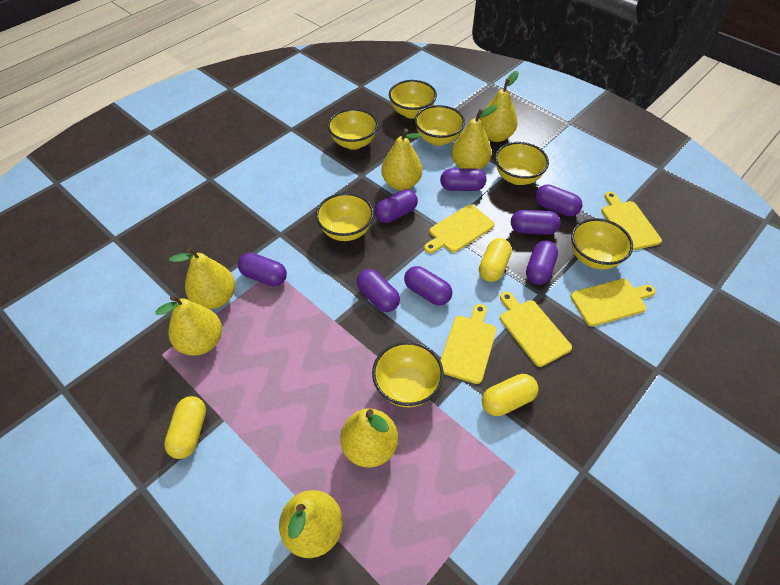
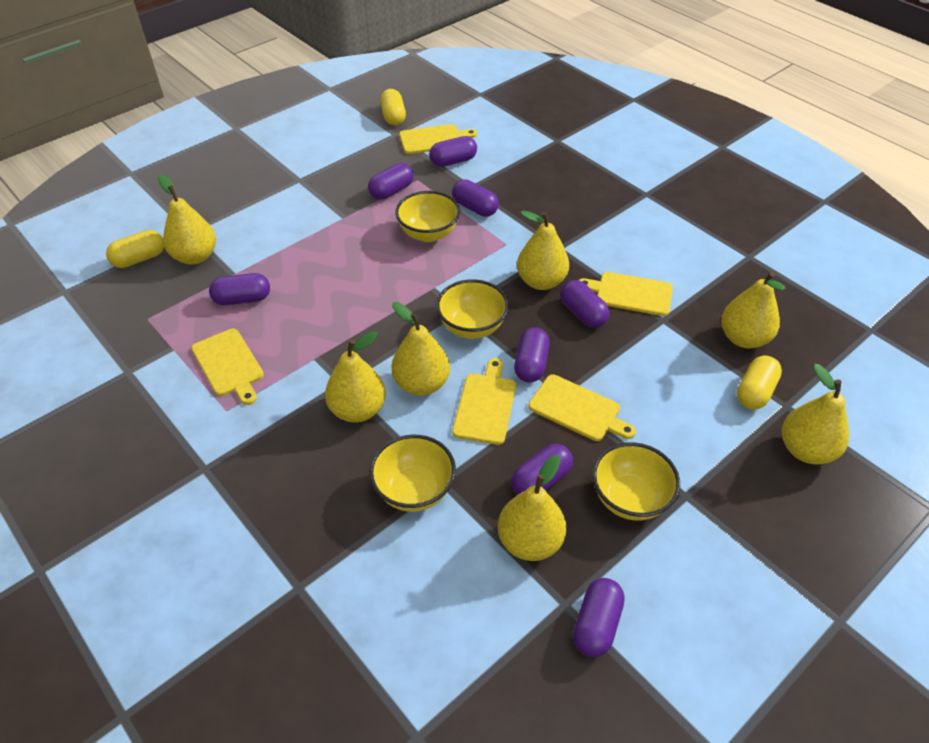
yellow bowl: 7 -> 4

